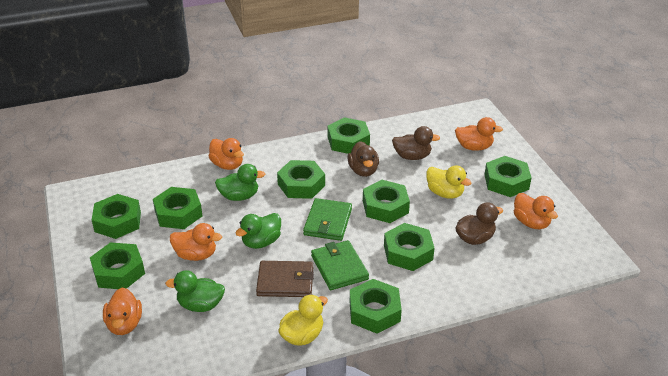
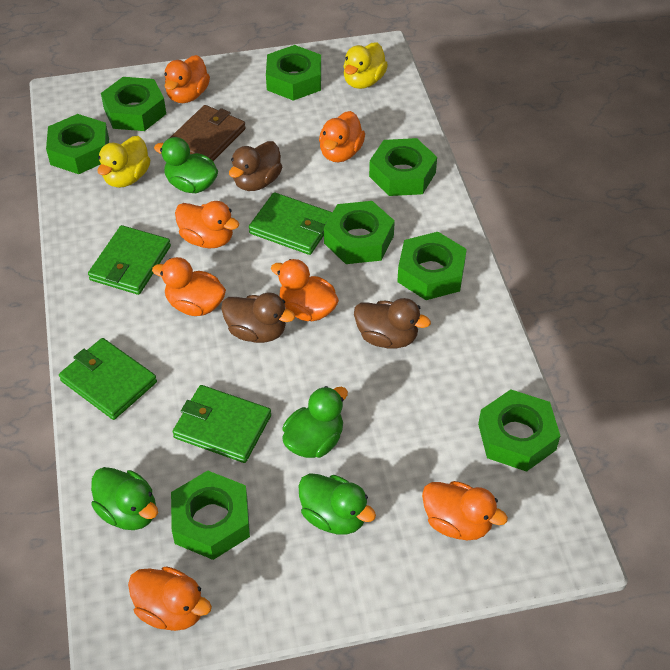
green duck: 3 -> 4
green nut: 9 -> 8
green wallet: 2 -> 4
orange duck: 5 -> 7

